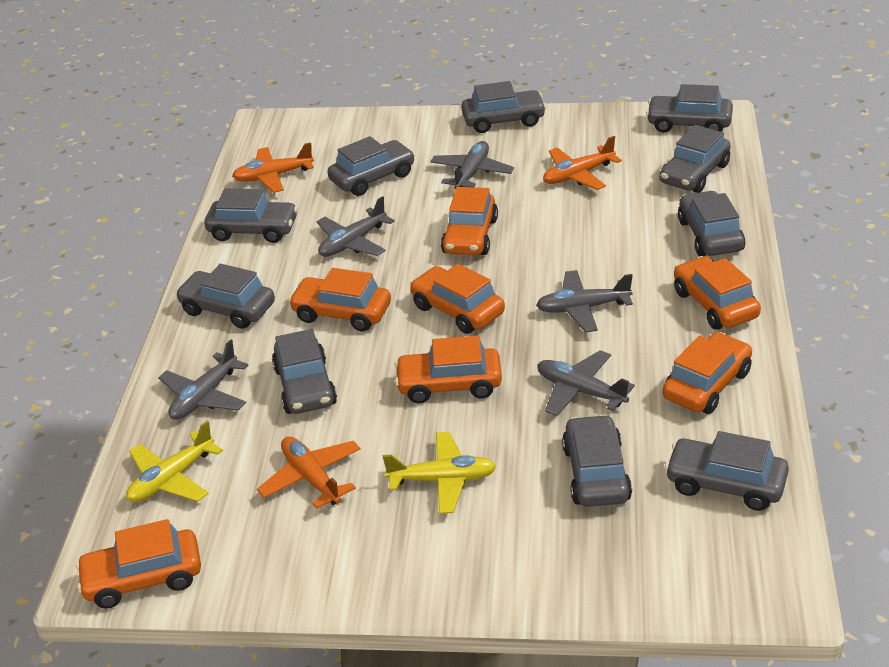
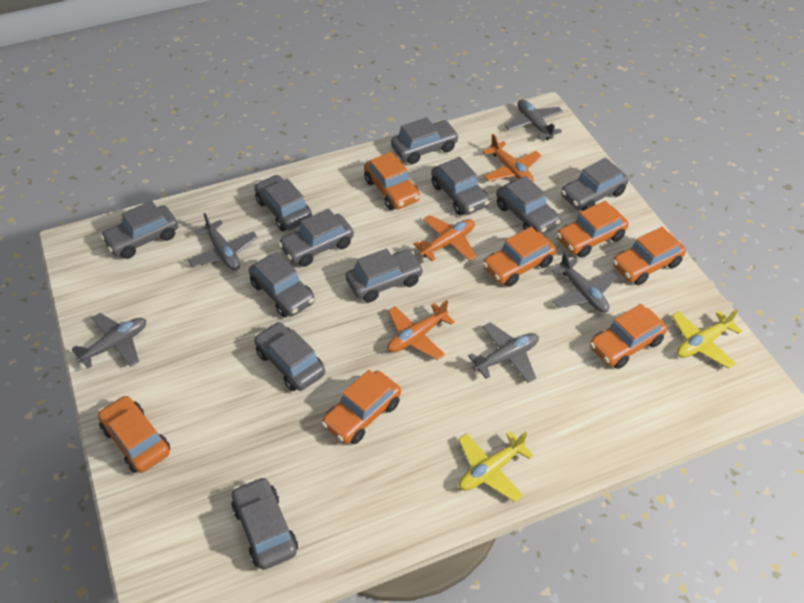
grey car: 10 -> 11

